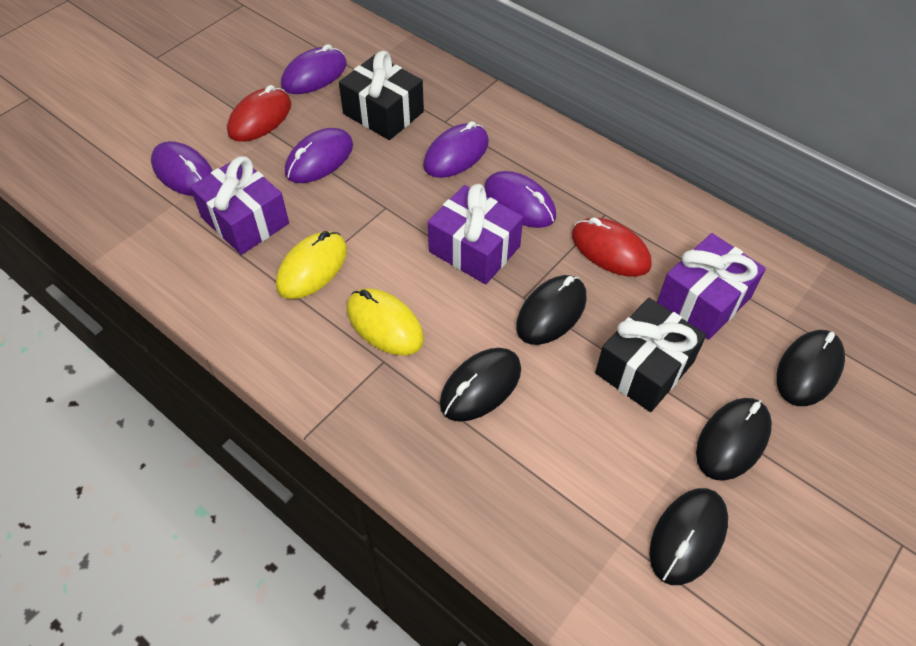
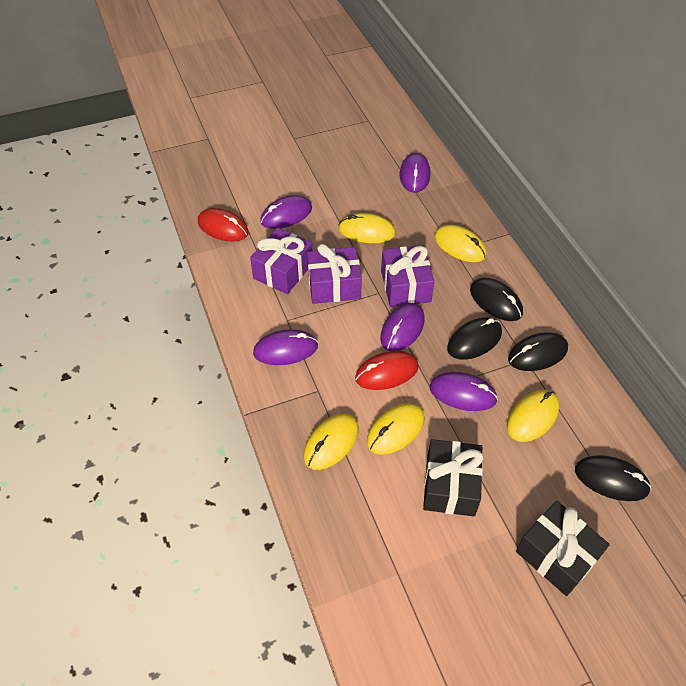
black mouse: 5 -> 4
yellow mouse: 2 -> 5

